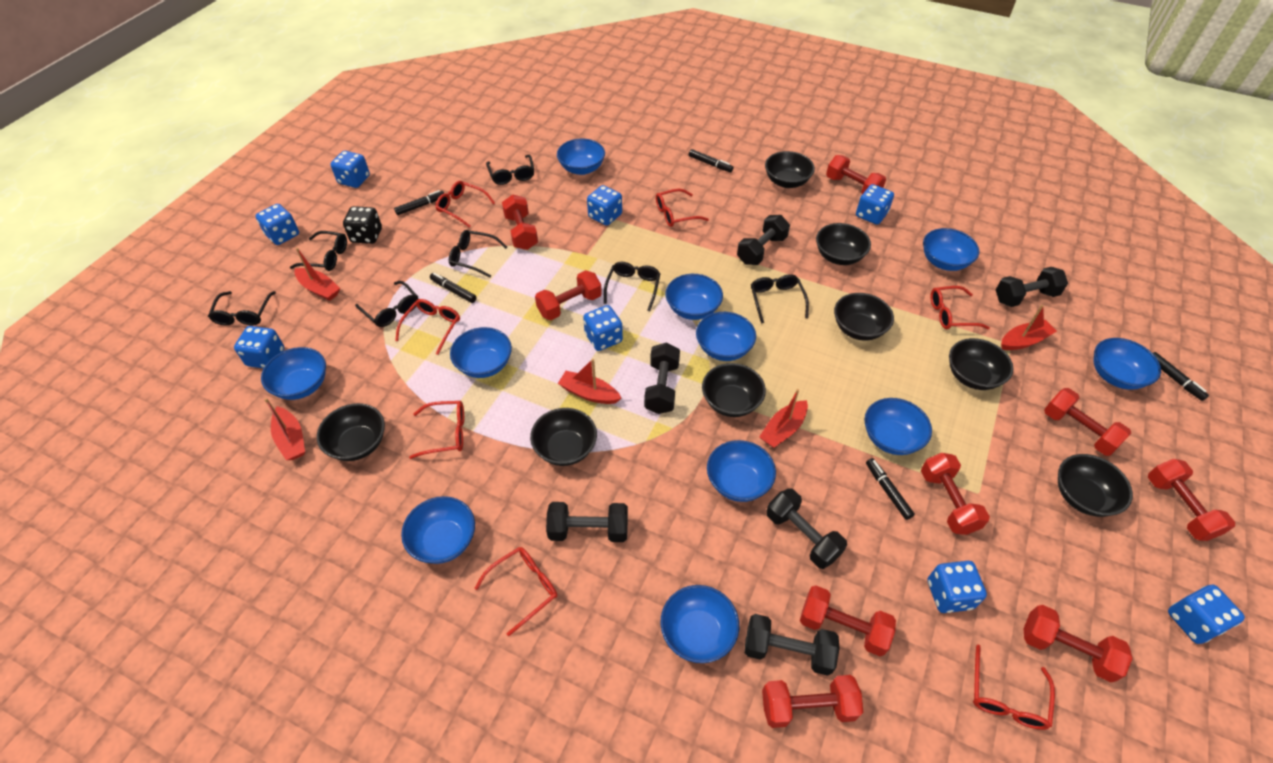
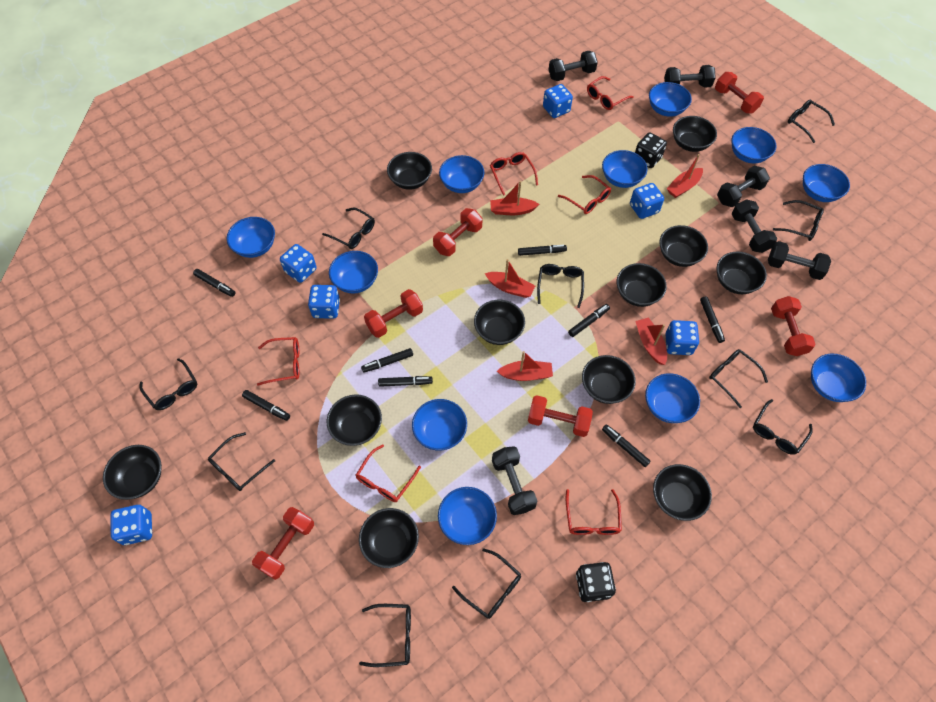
black bowl: 8 -> 11
black dice: 1 -> 2
black glasses: 7 -> 10
black marker: 5 -> 8
blue dice: 8 -> 6
red dumbbell: 9 -> 6
red glasses: 7 -> 6

